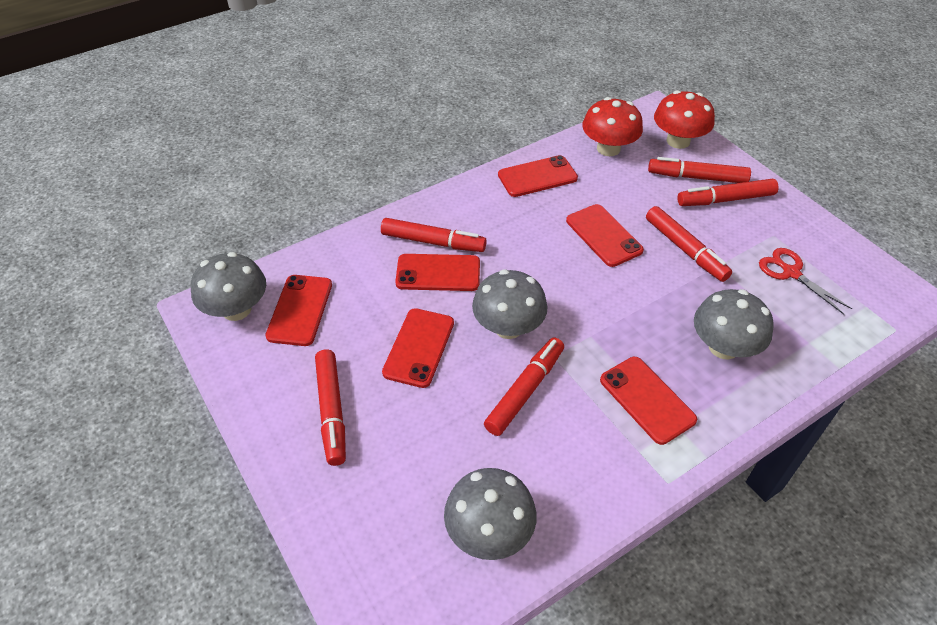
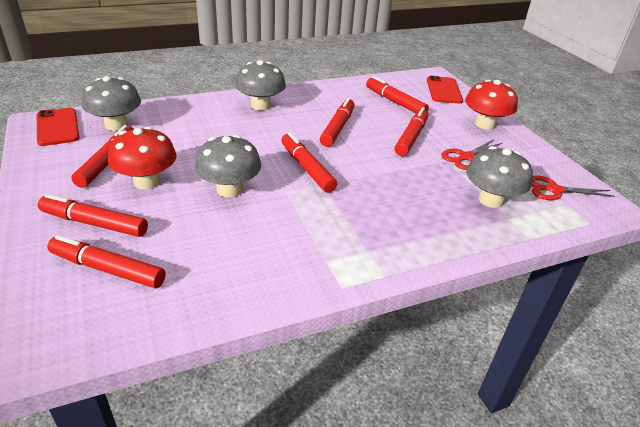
red marker: 6 -> 7
red phone: 6 -> 2
red scissors: 1 -> 2

